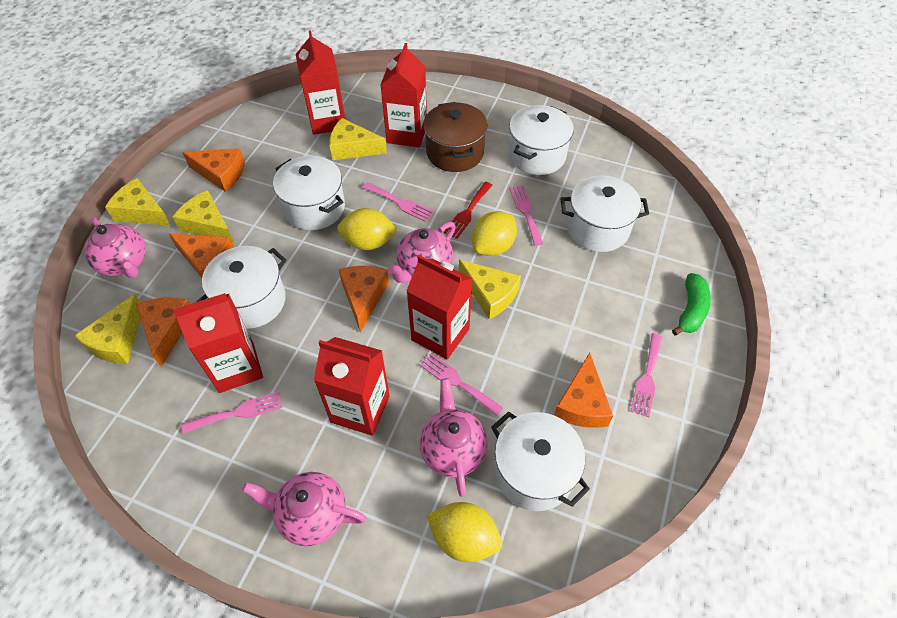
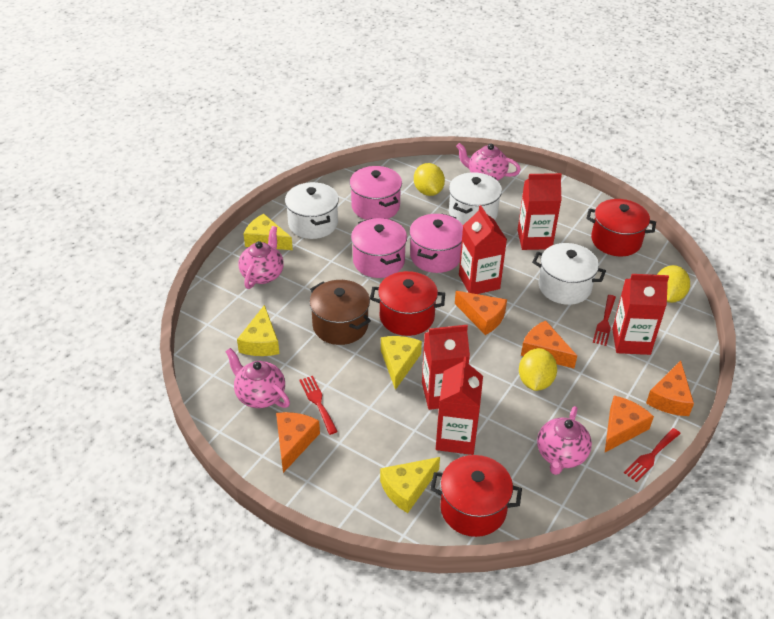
green banana: 1 -> 0
pink fork: 5 -> 0
pink pot: 0 -> 3
red fork: 1 -> 3
red pot: 0 -> 3
white pot: 5 -> 3
yellow cheese: 5 -> 4

